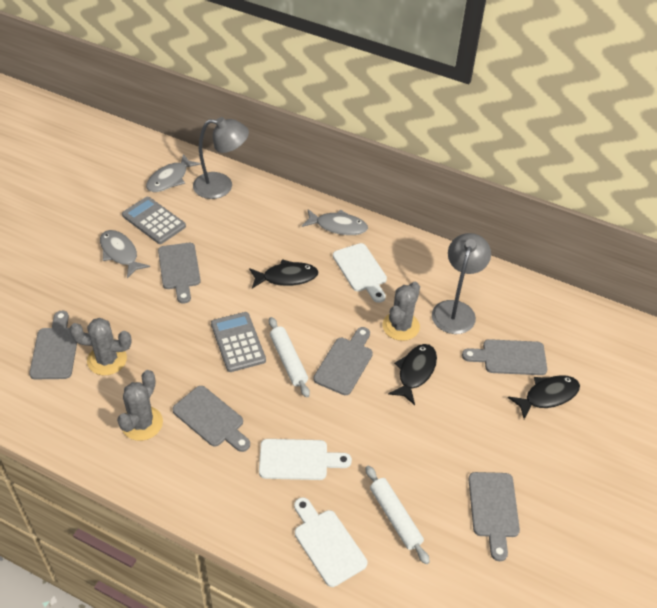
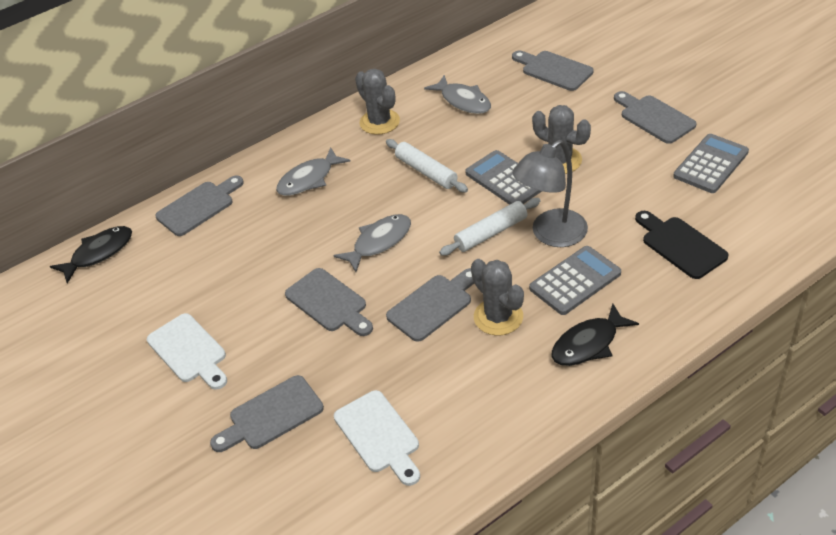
black cutting board: 0 -> 1
black fish: 3 -> 2
grey calculator: 2 -> 3
grey lamp: 2 -> 1
white cutting board: 3 -> 2

